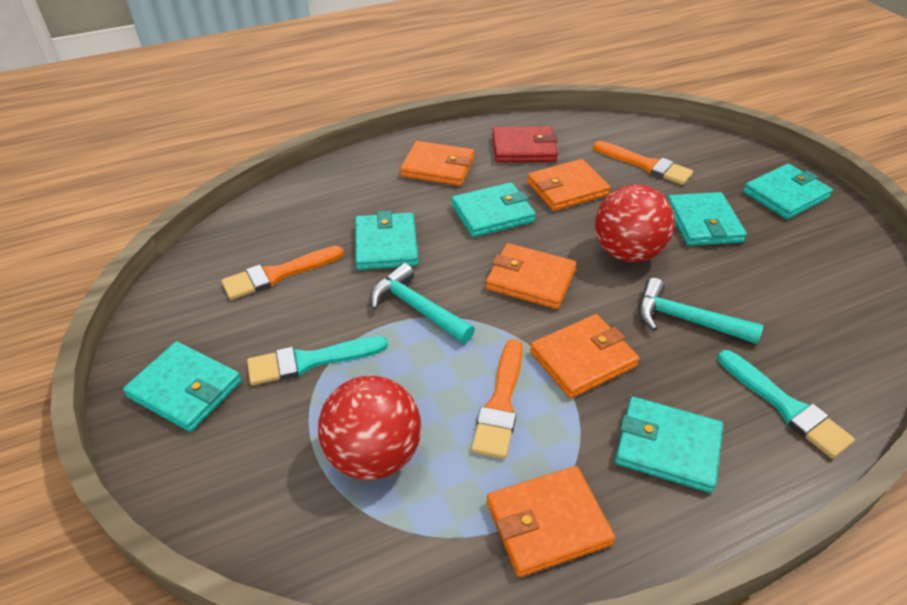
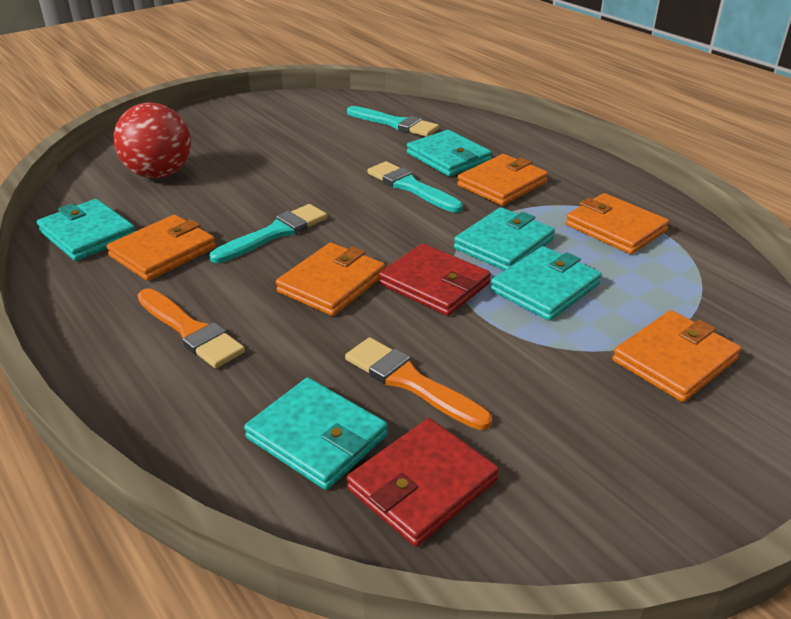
orange brush: 3 -> 2
red ball: 2 -> 1
red wallet: 1 -> 2
turquoise brush: 2 -> 3
turquoise hammer: 2 -> 0
turquoise wallet: 6 -> 5

